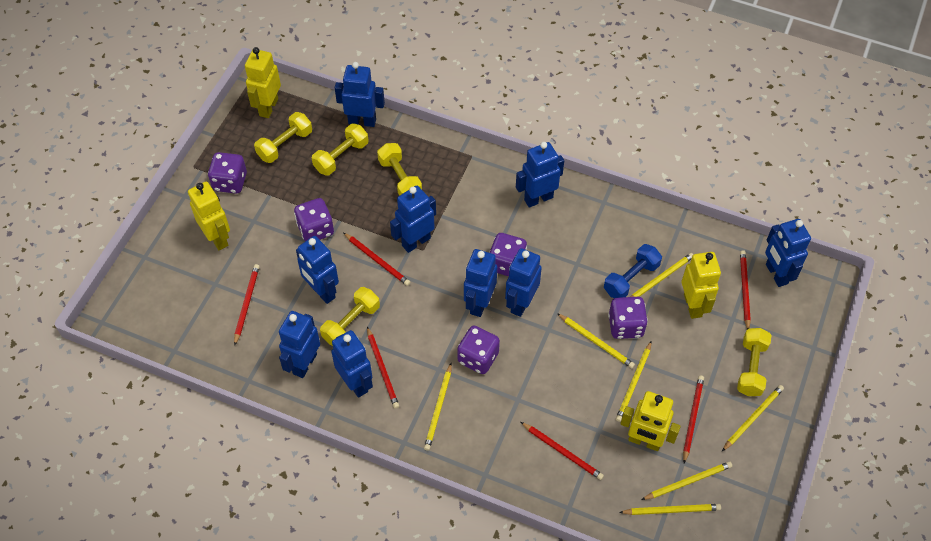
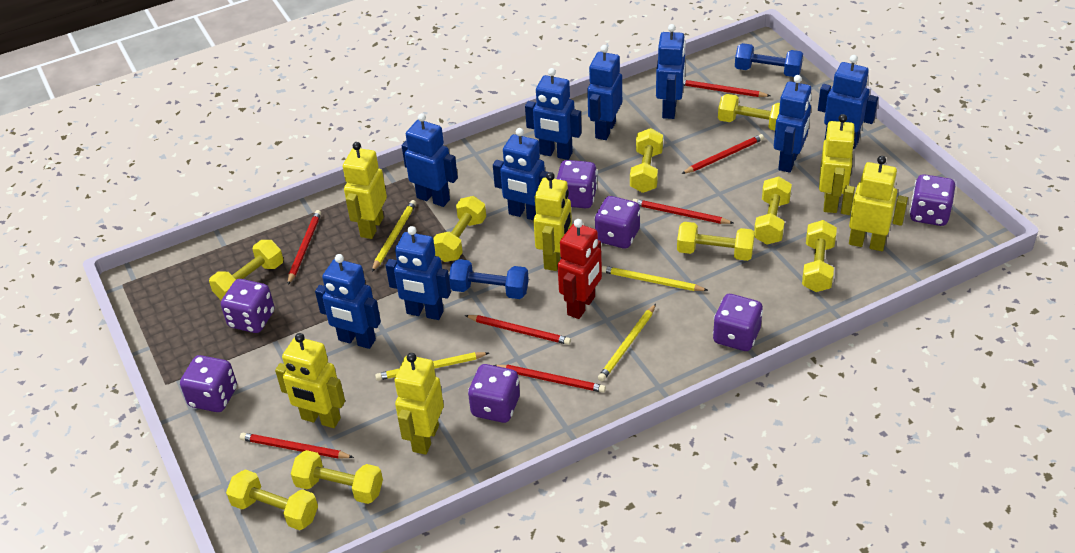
blue dumbbell: 1 -> 2
purple dice: 5 -> 7
red pencil: 6 -> 7
red robot: 0 -> 1
yellow dumbbell: 5 -> 9
yellow pencil: 7 -> 4
yellow robot: 4 -> 6

